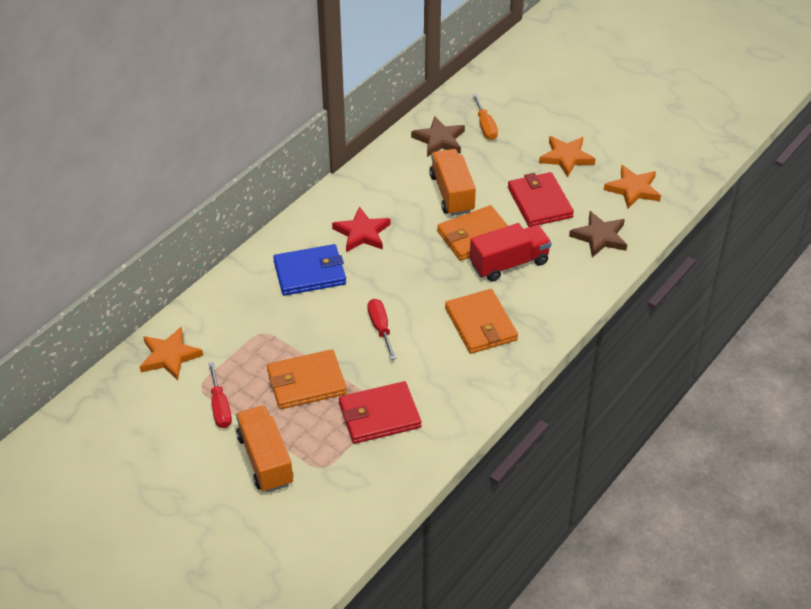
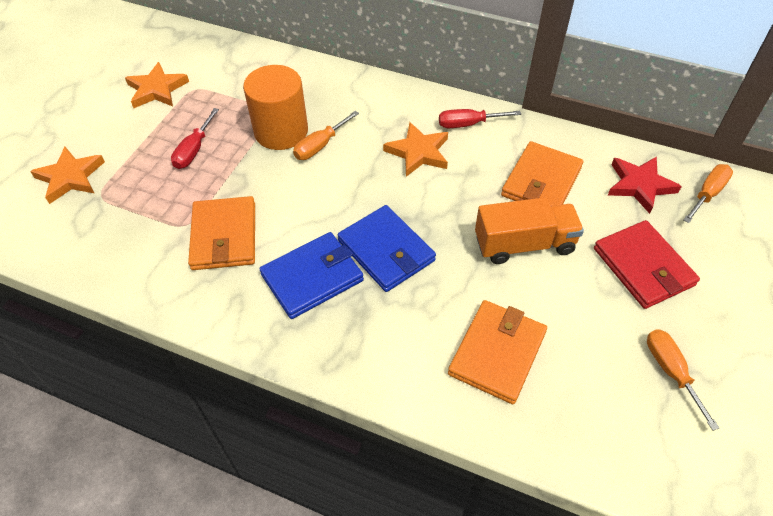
blue wallet: 1 -> 2
brown star: 2 -> 0
orange cylinder: 0 -> 1
orange screwdriver: 1 -> 3
orange truck: 2 -> 1
red truck: 1 -> 0
red wallet: 2 -> 1

